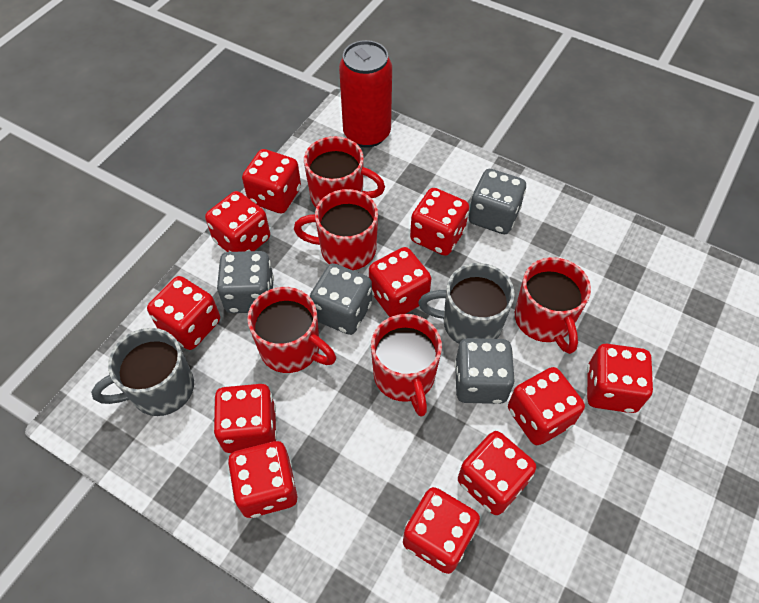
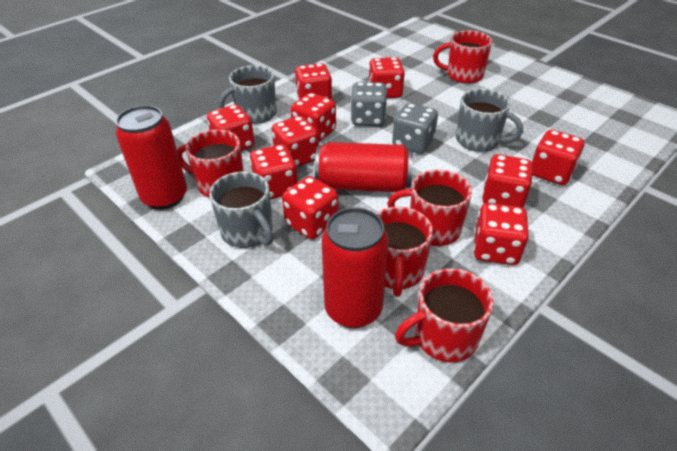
grey dice: 4 -> 2
grey mug: 2 -> 3
red can: 1 -> 3
red dice: 11 -> 10

